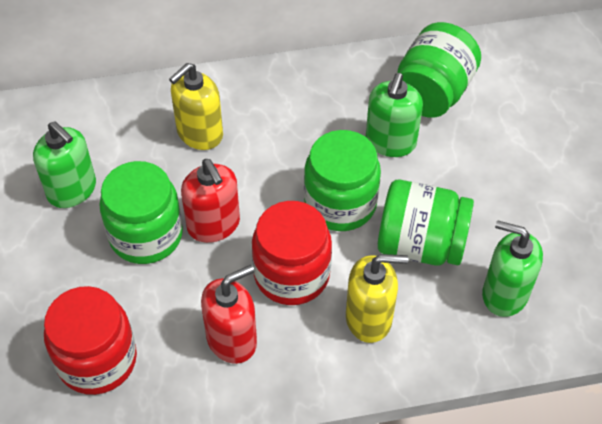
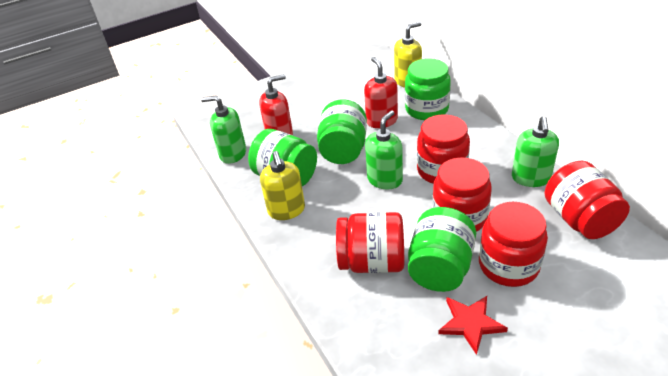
red jar: 2 -> 5
red star: 0 -> 1

